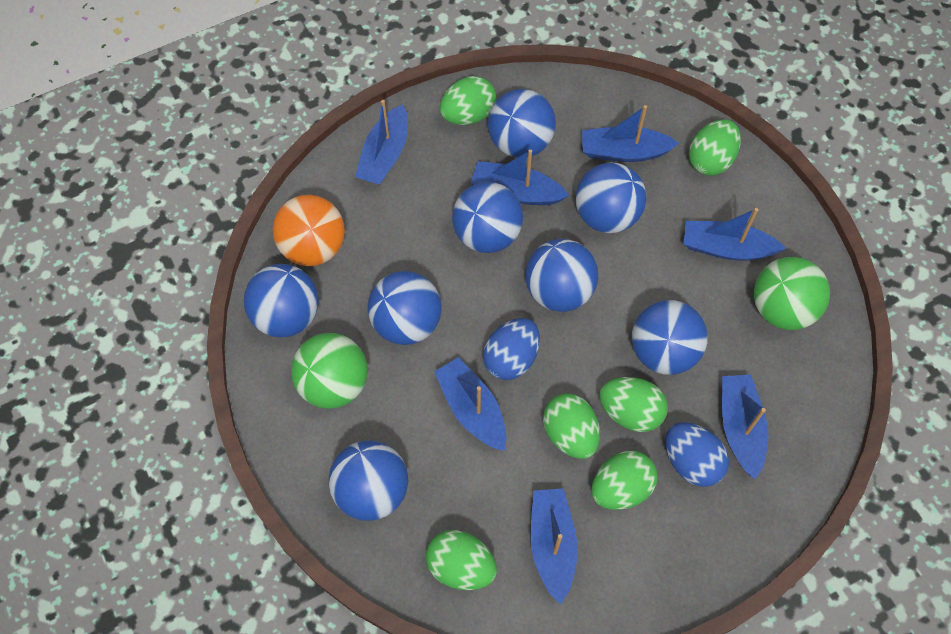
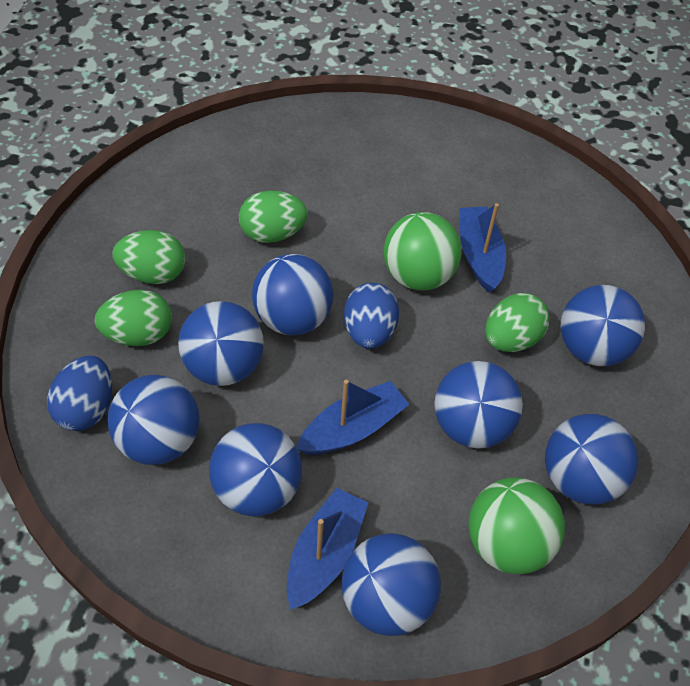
blue boat: 7 -> 3
green egg: 6 -> 4
orange ball: 1 -> 0

